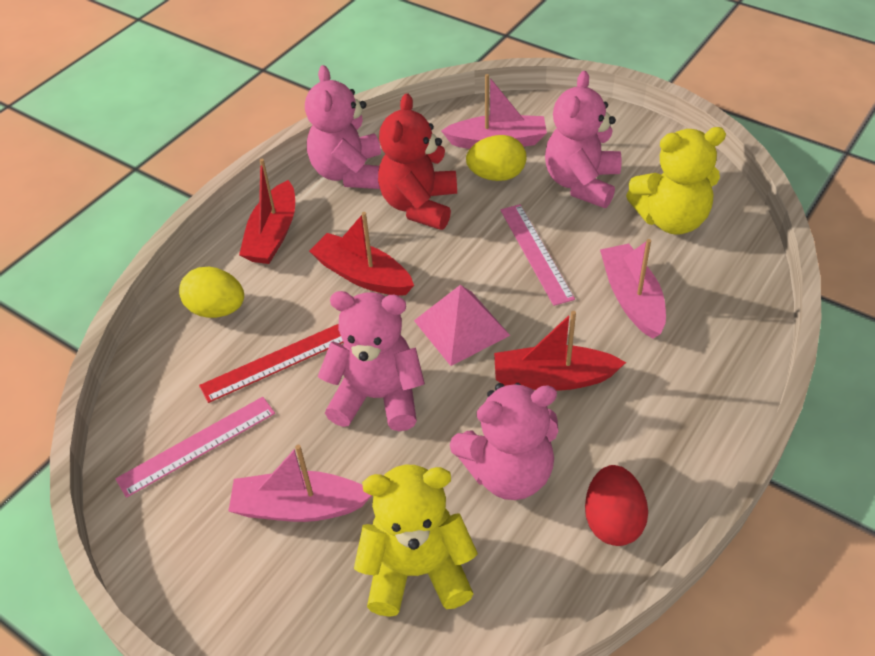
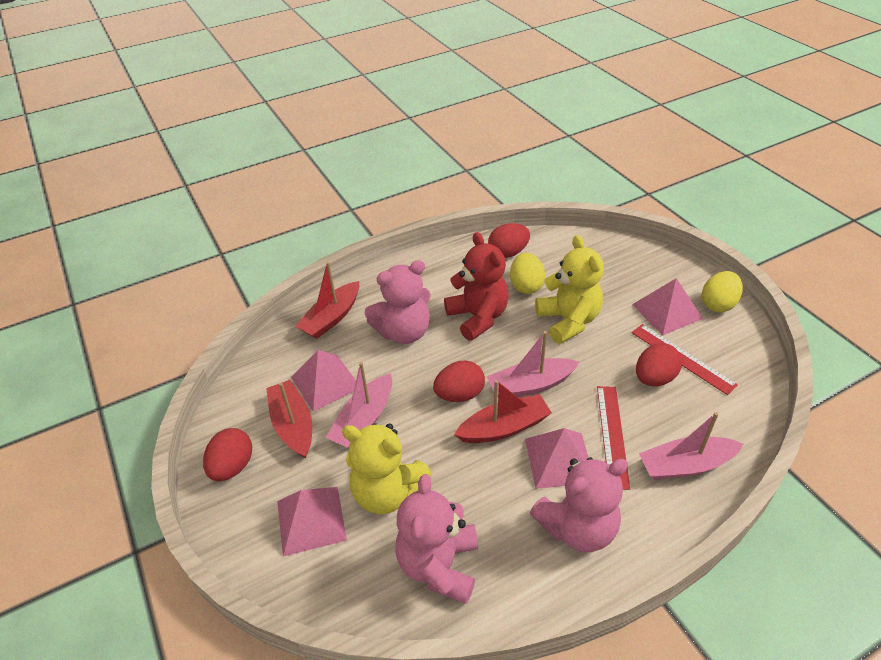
pink pyramid: 1 -> 4
pink ruler: 2 -> 0
pink teddy bear: 4 -> 3
red egg: 1 -> 4
red ruler: 1 -> 2

